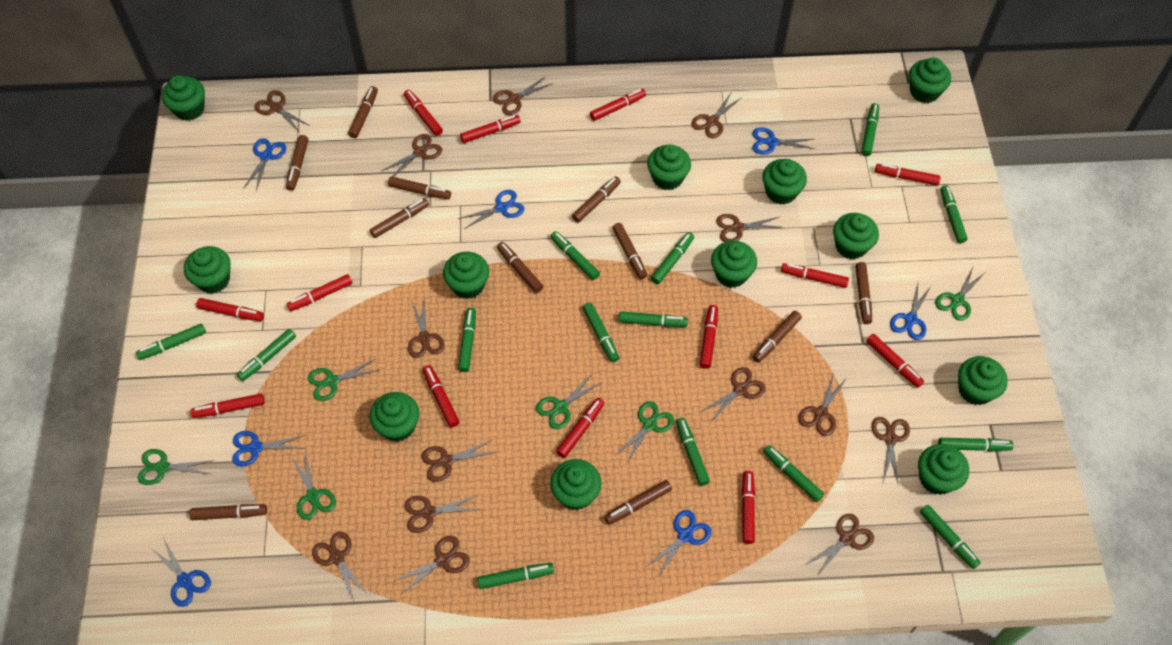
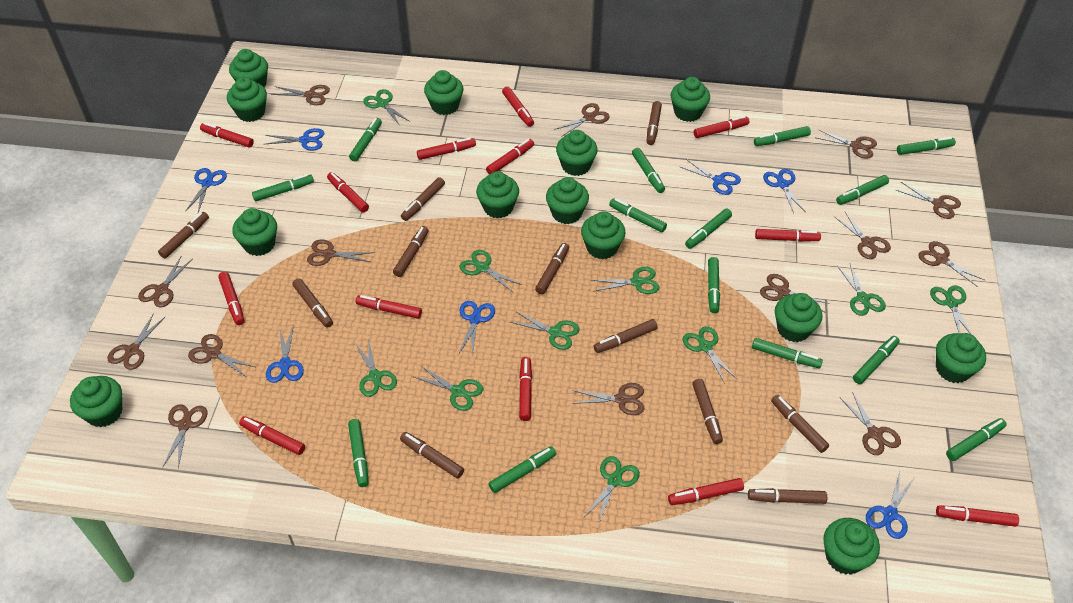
green cupcake: 12 -> 13
green scissors: 6 -> 10

